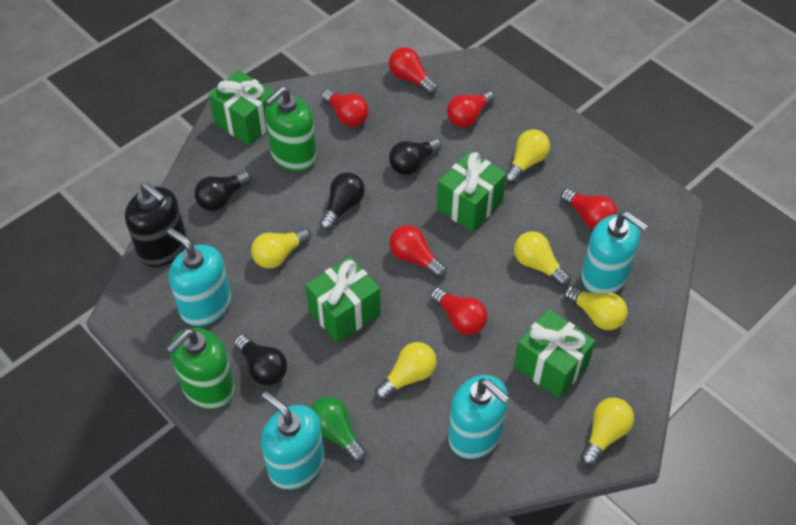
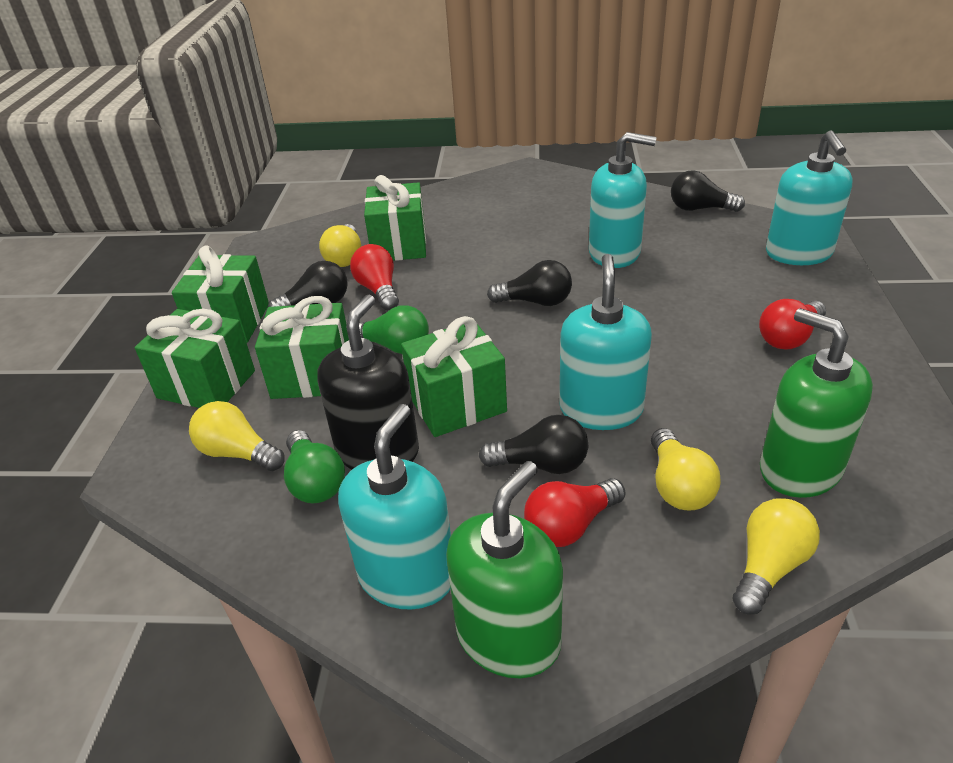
green gift: 4 -> 5
green light bulb: 1 -> 2
red light bulb: 6 -> 3
yellow light bulb: 6 -> 4

